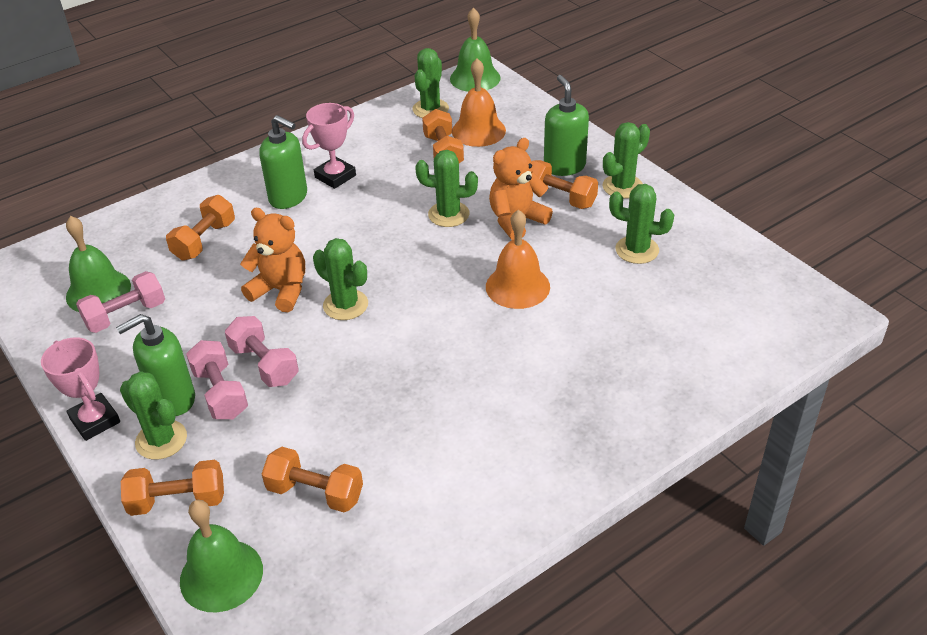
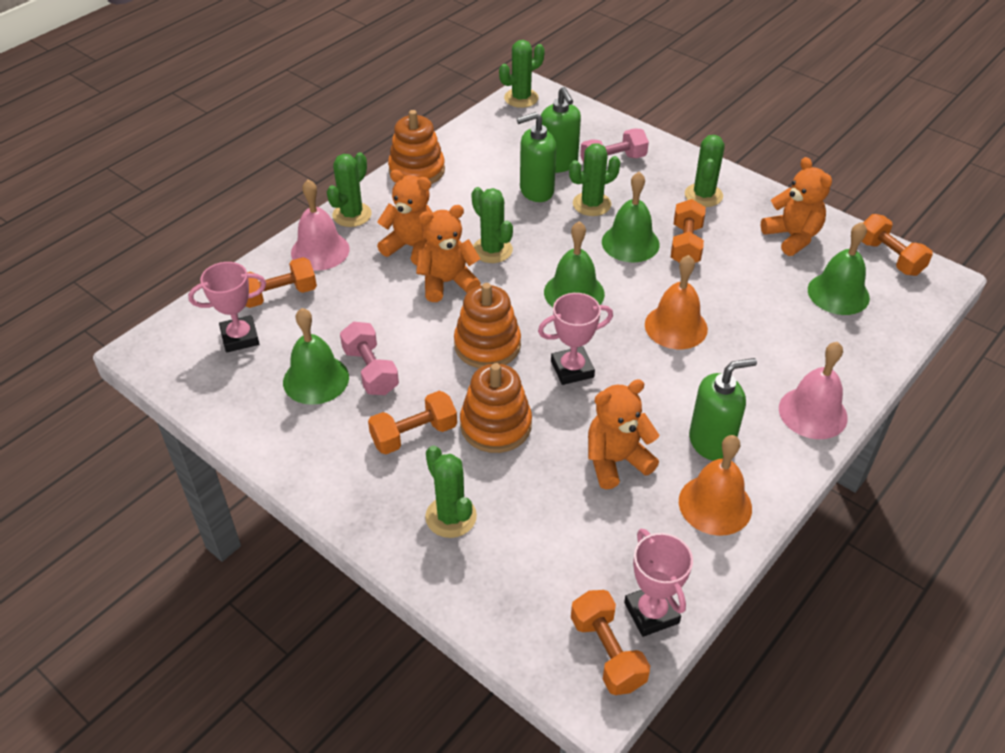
green bell: 3 -> 4
orange stacking toy: 0 -> 3
orange teddy bear: 2 -> 4
pink bell: 0 -> 2
pink dumbbell: 3 -> 2
pink trophy: 2 -> 3

